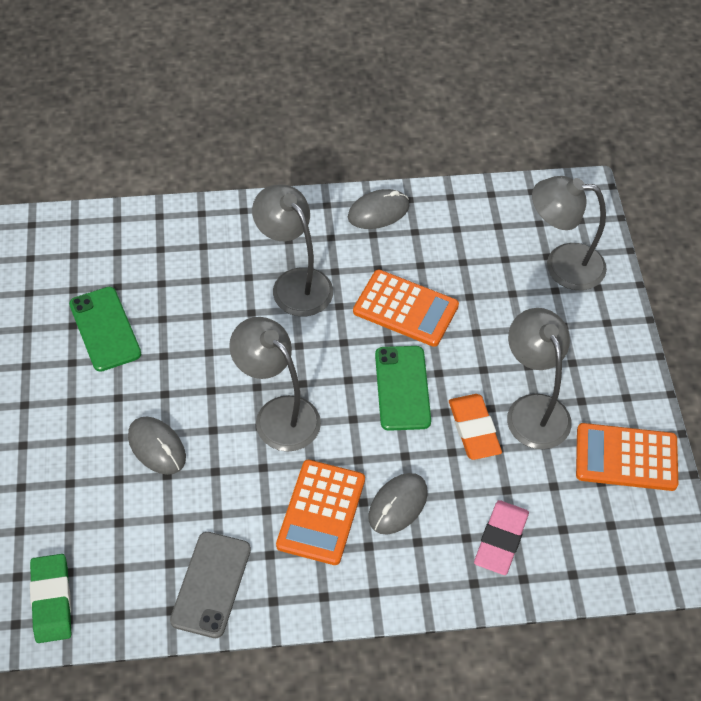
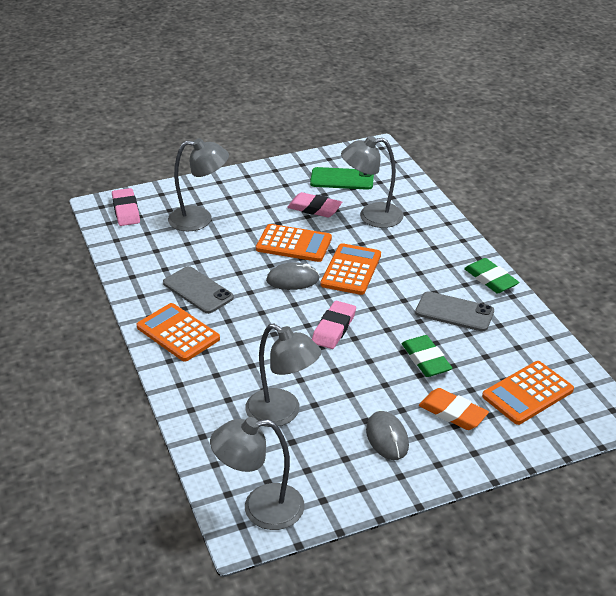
green eraser: 1 -> 2
green phone: 2 -> 1
grey mouse: 3 -> 2
grey phone: 1 -> 2
orange calculator: 3 -> 4
pink eraser: 1 -> 3

